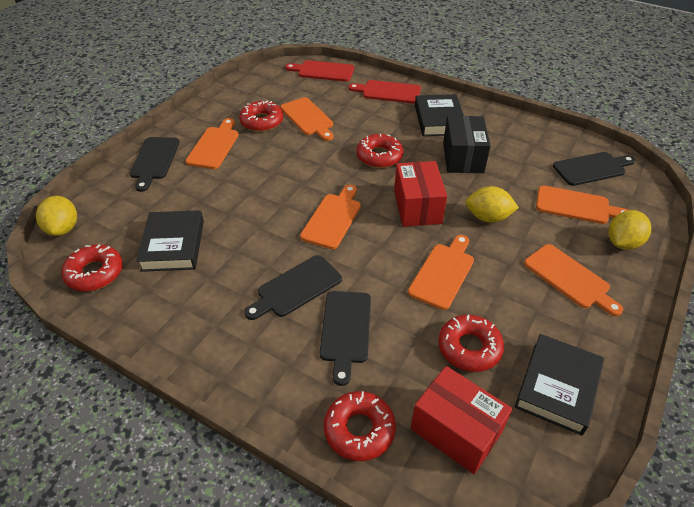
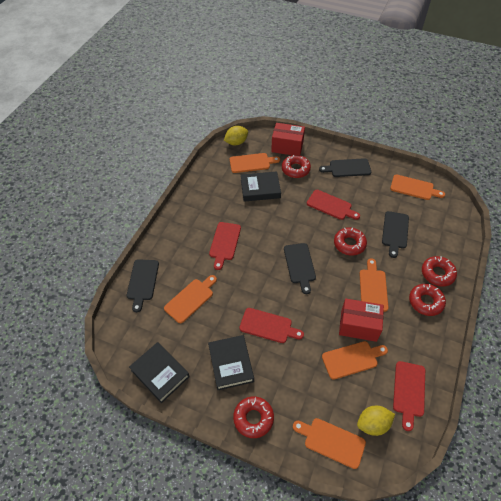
black box: 1 -> 0
red cutting board: 2 -> 4
yellow lemon: 3 -> 2

